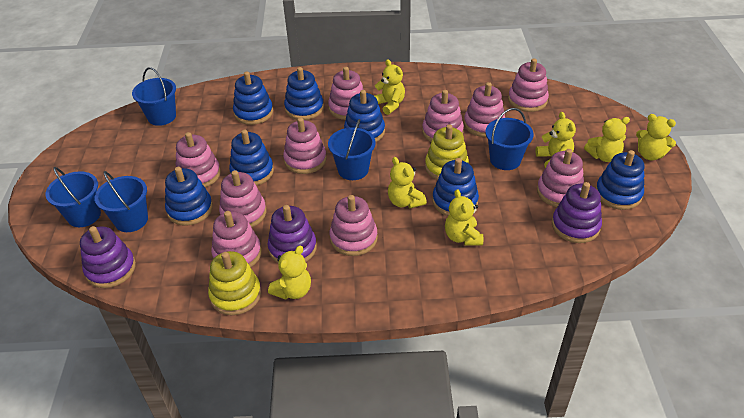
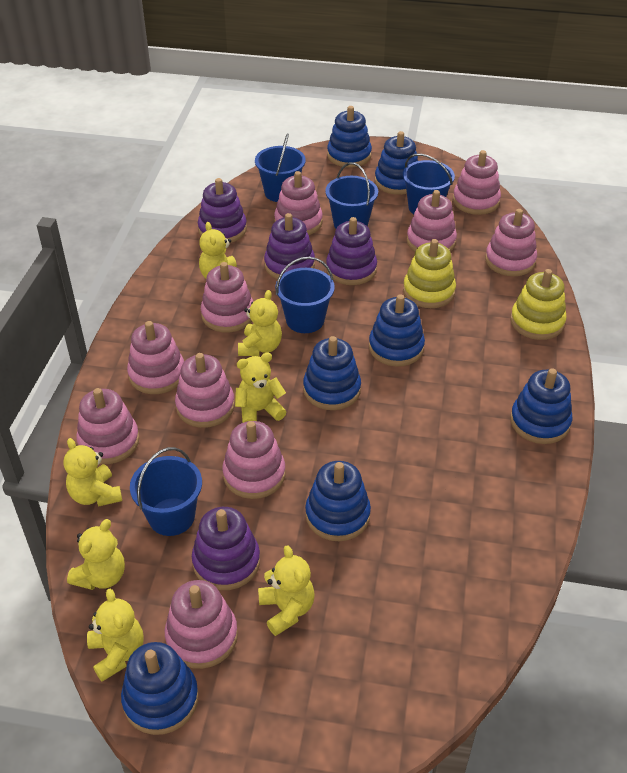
purple stacking toy: 3 -> 4

